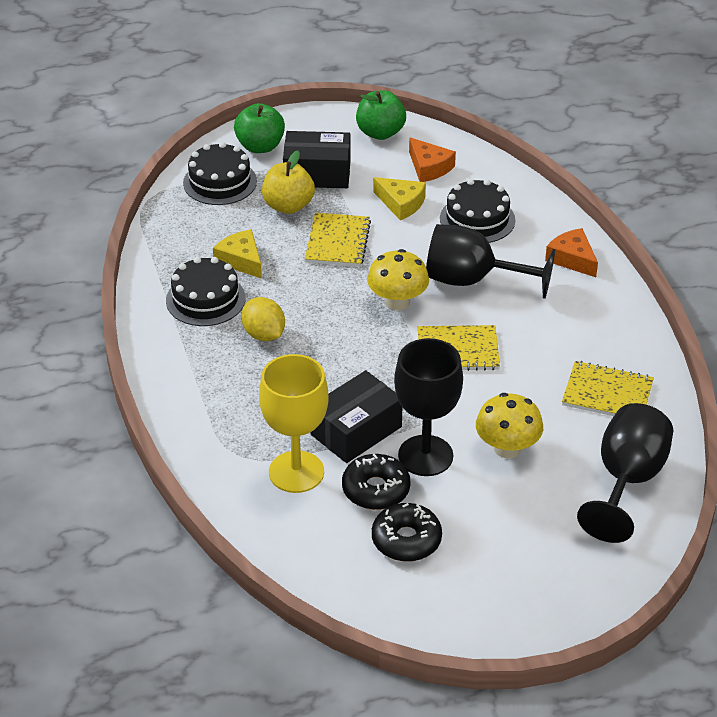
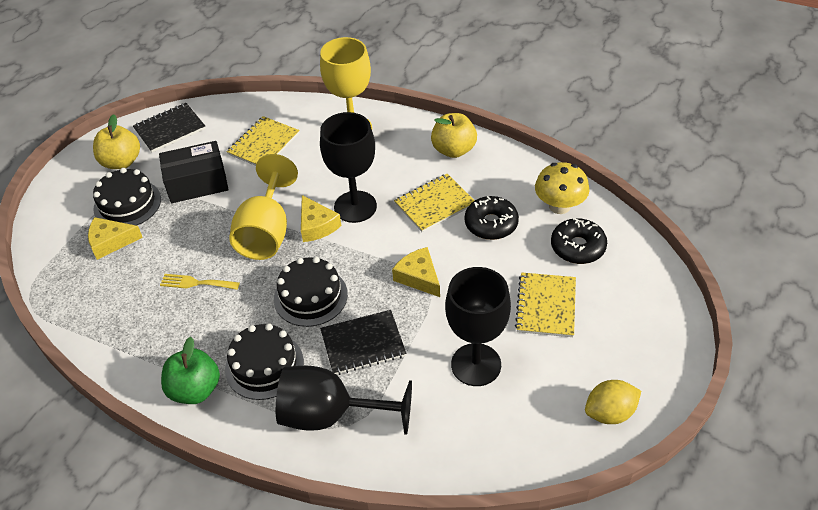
black box: 2 -> 1
black notebook: 0 -> 2
green apple: 2 -> 1
orange cheese: 2 -> 0
yellow apple: 1 -> 2
yellow cheese: 2 -> 3
yellow fork: 0 -> 1
yellow goblet: 1 -> 2
yellow mushroom: 2 -> 1

